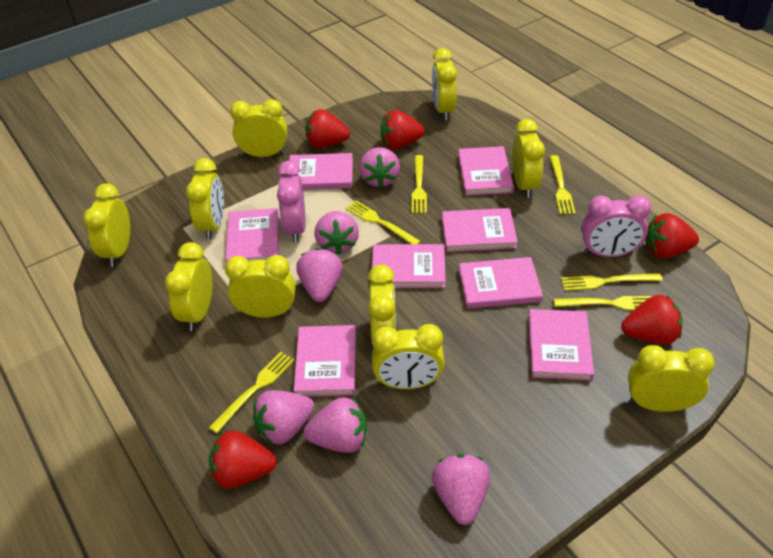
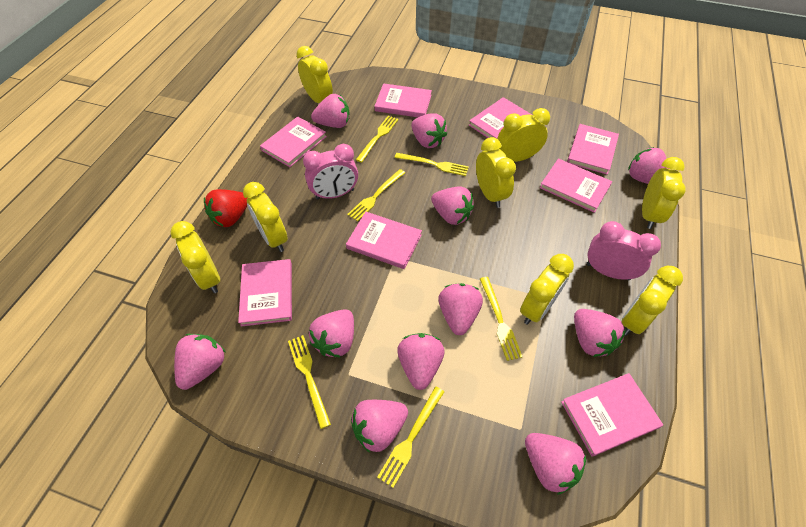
pink strawberry: 6 -> 11
red strawberry: 5 -> 1
yellow clock: 10 -> 8

